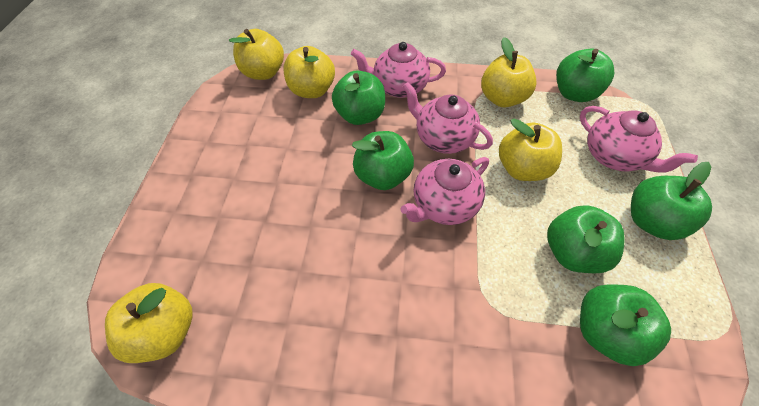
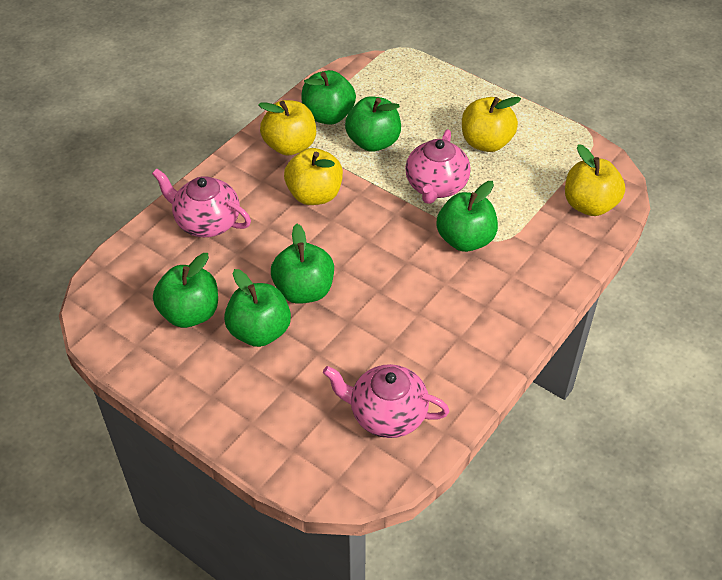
pink teapot: 4 -> 3
yellow apple: 5 -> 4

